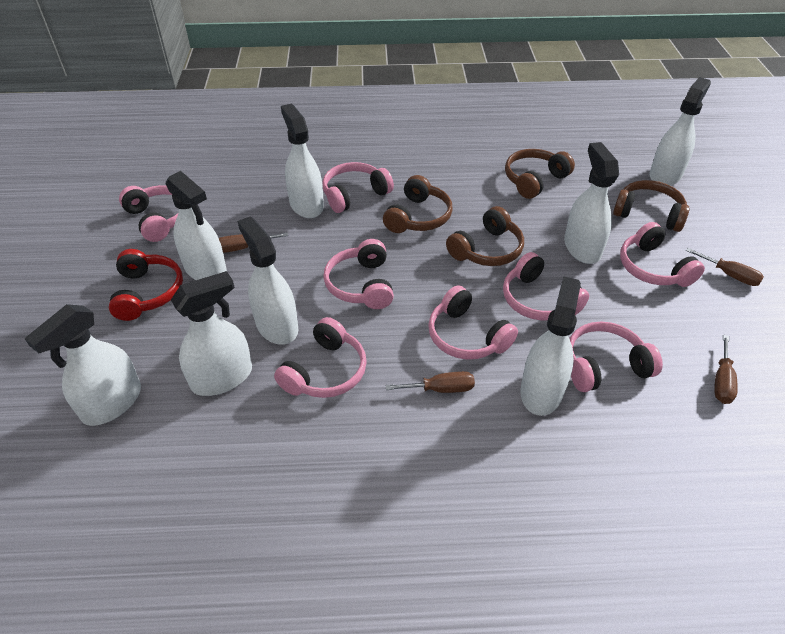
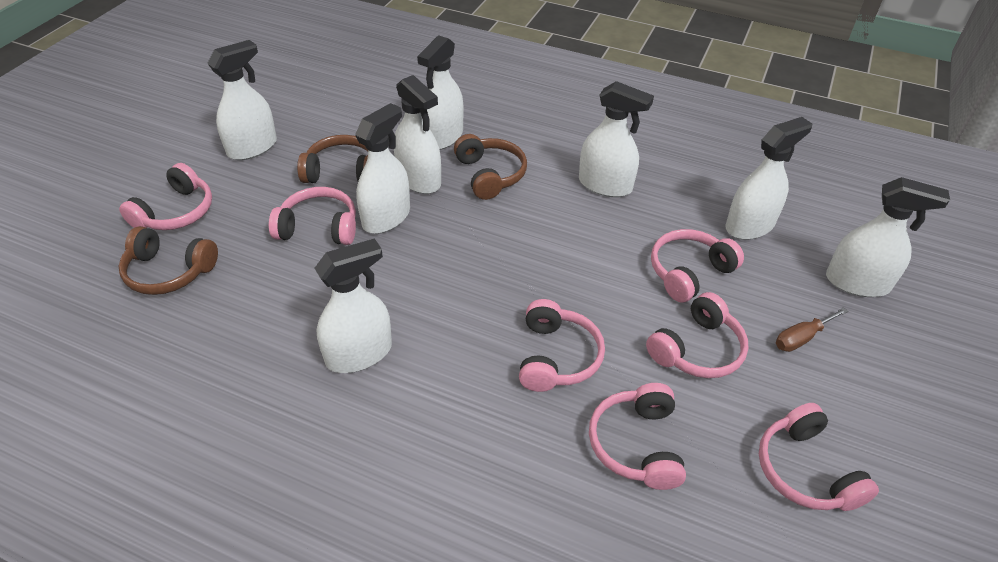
brown headphones: 4 -> 3
brown screwdriver: 4 -> 1
pink headphones: 8 -> 7
red headphones: 1 -> 0

